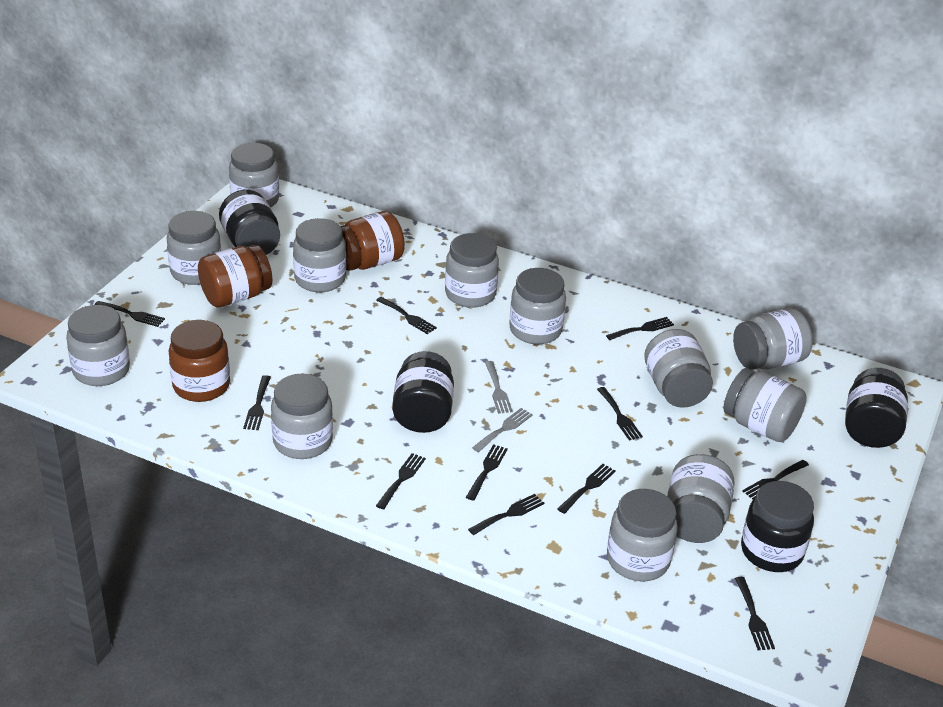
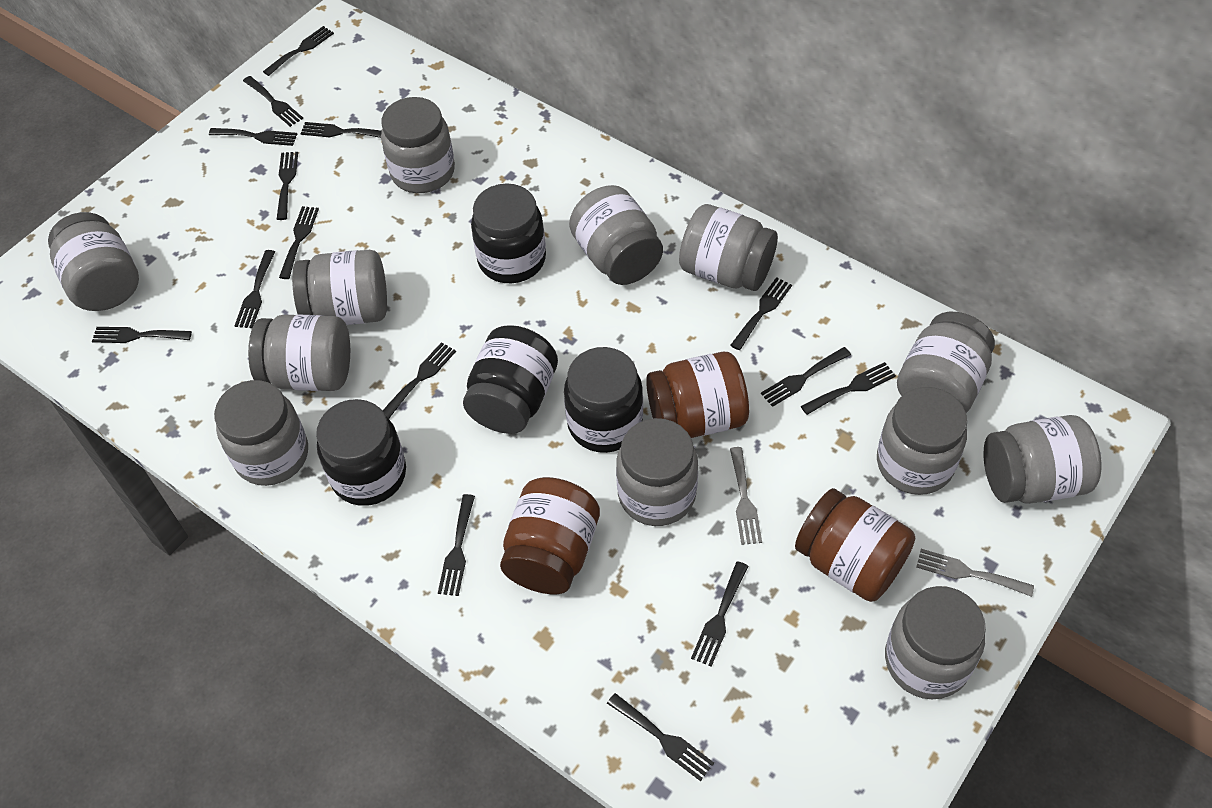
black fork: 11 -> 15

